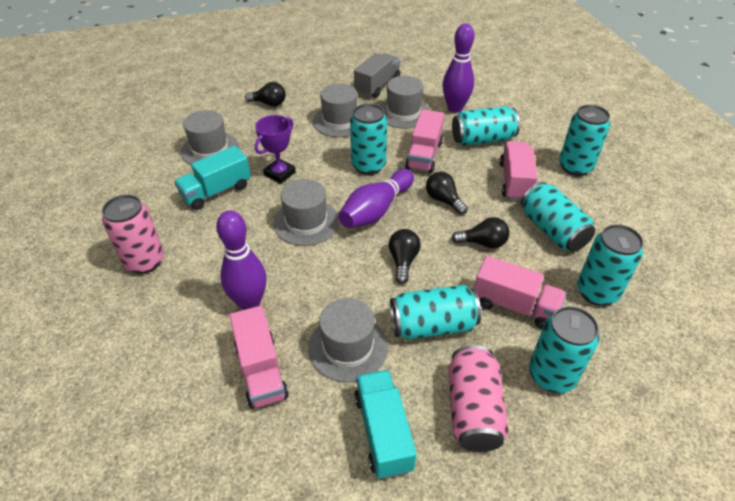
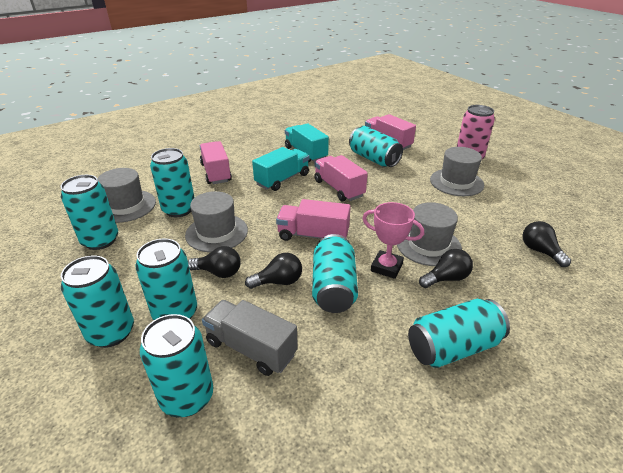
grey hat: 5 -> 4
pink can: 2 -> 1
pink trophy: 0 -> 1
purple bowling pin: 3 -> 0
purple trophy: 1 -> 0
turquoise can: 7 -> 8

